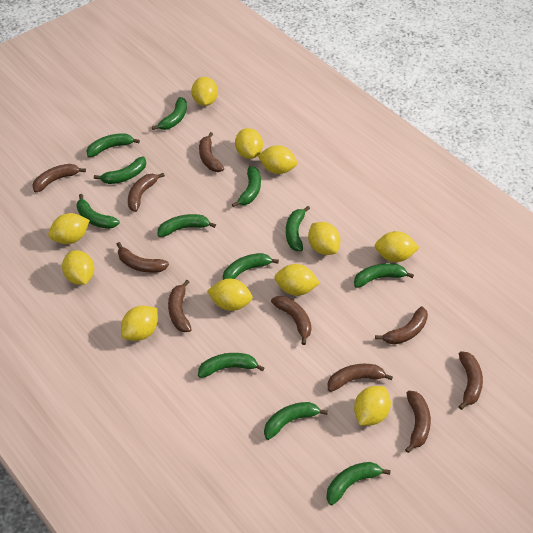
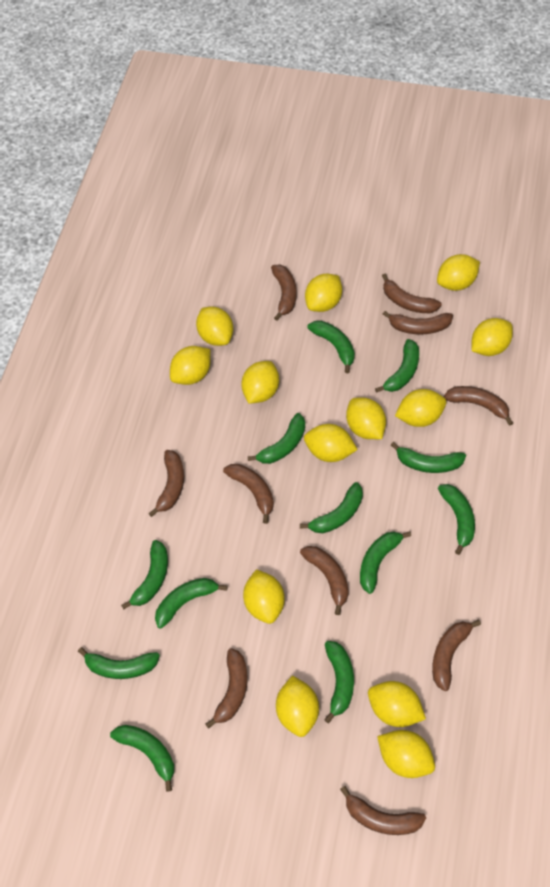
yellow lemon: 11 -> 13

